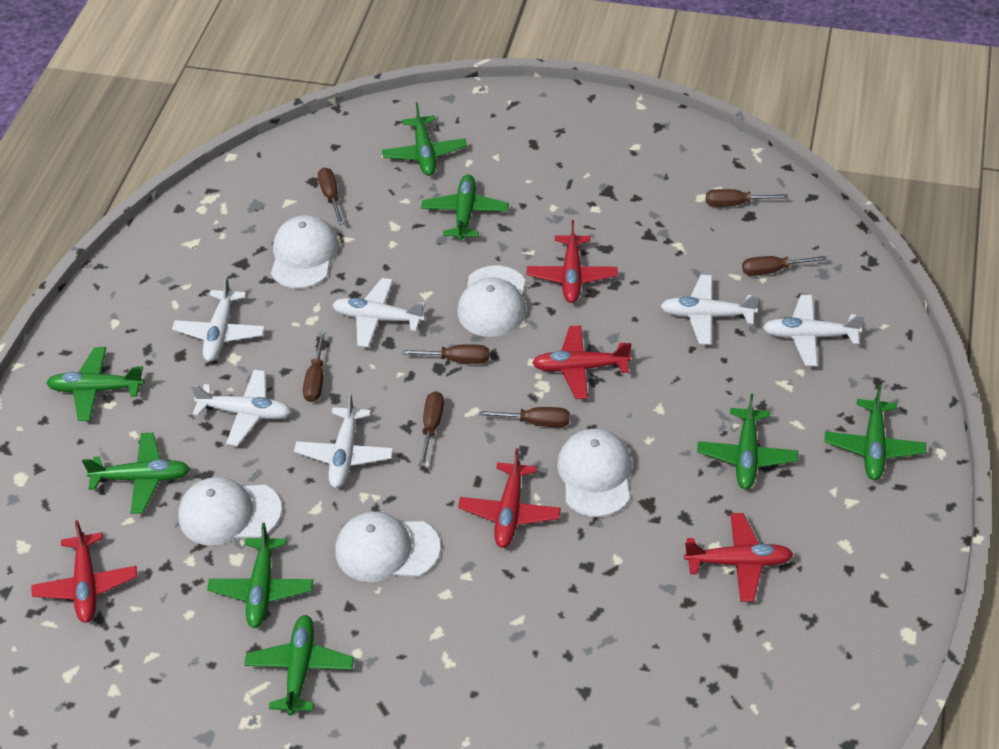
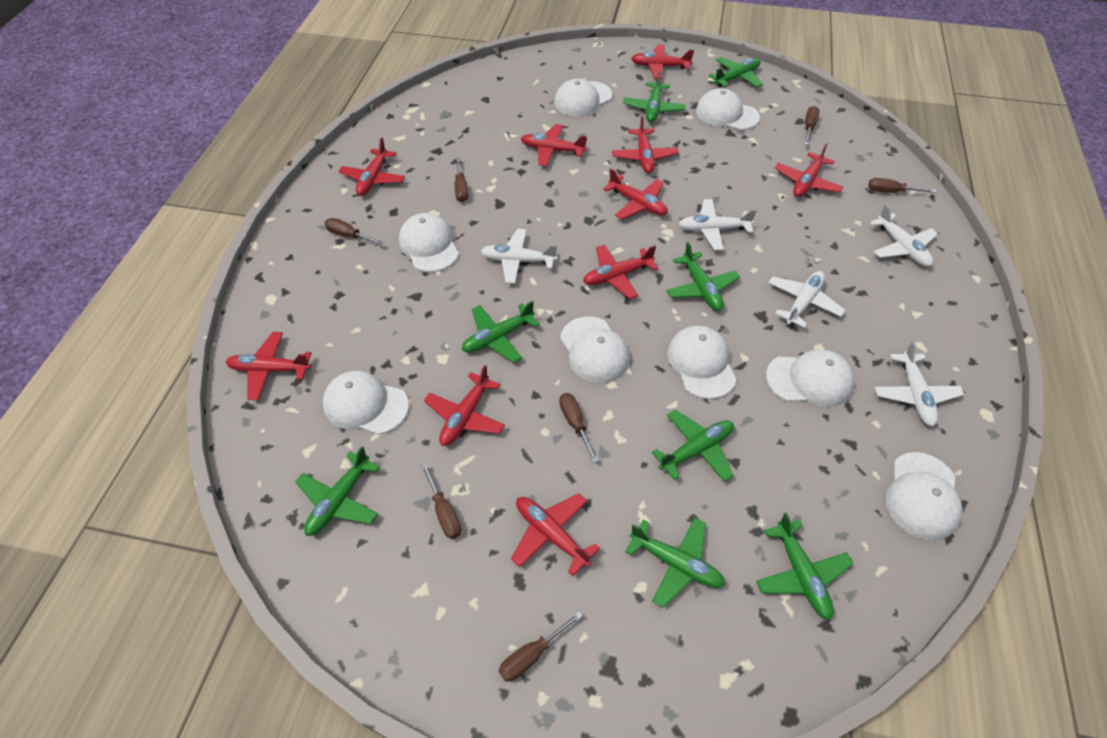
red plane: 5 -> 10
white cap: 5 -> 8
white plane: 6 -> 5

